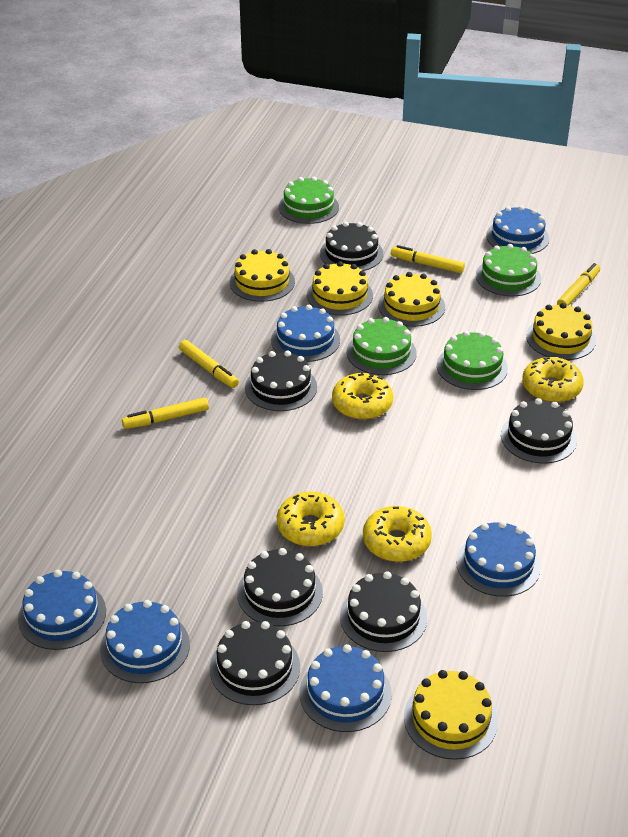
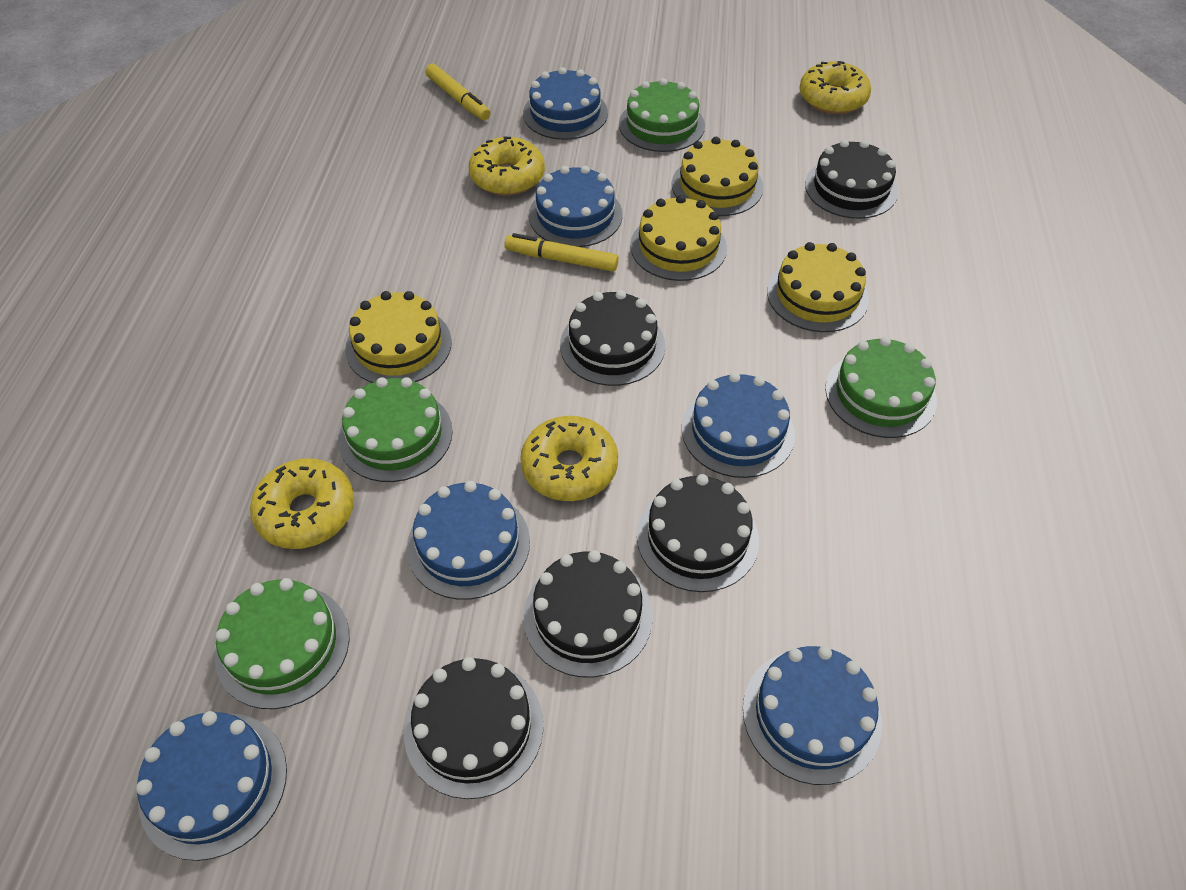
black cake: 6 -> 5
yellow cake: 5 -> 4
yellow marker: 4 -> 2

